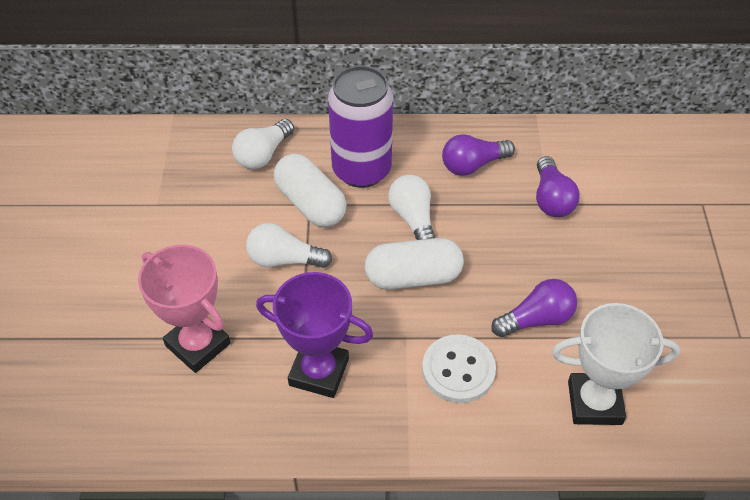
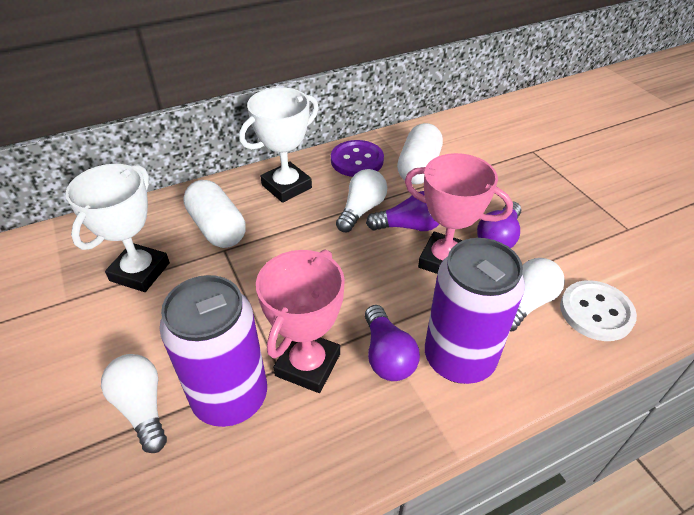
pink trophy: 1 -> 2
purple button: 0 -> 1
purple can: 1 -> 2
purple trophy: 1 -> 0
white trophy: 1 -> 2

